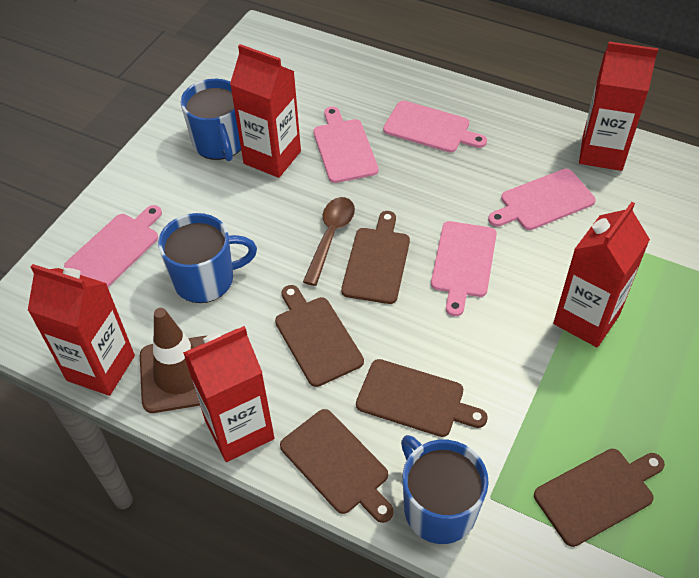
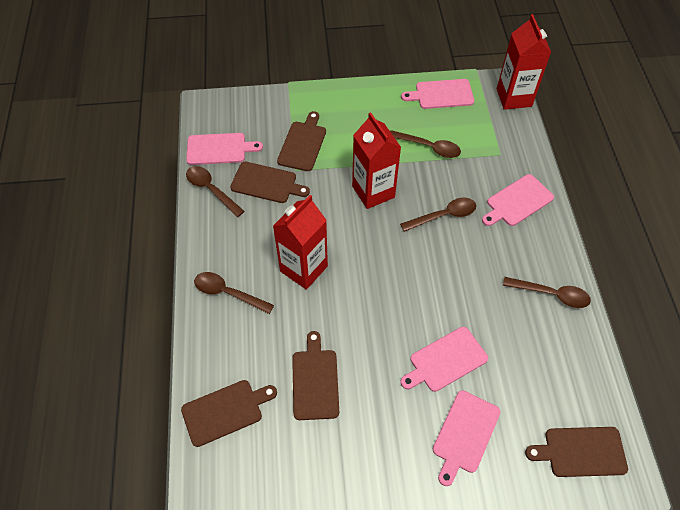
blue mug: 3 -> 0
brown spoon: 1 -> 5
brown traffic cone: 1 -> 0
red carton: 5 -> 3

